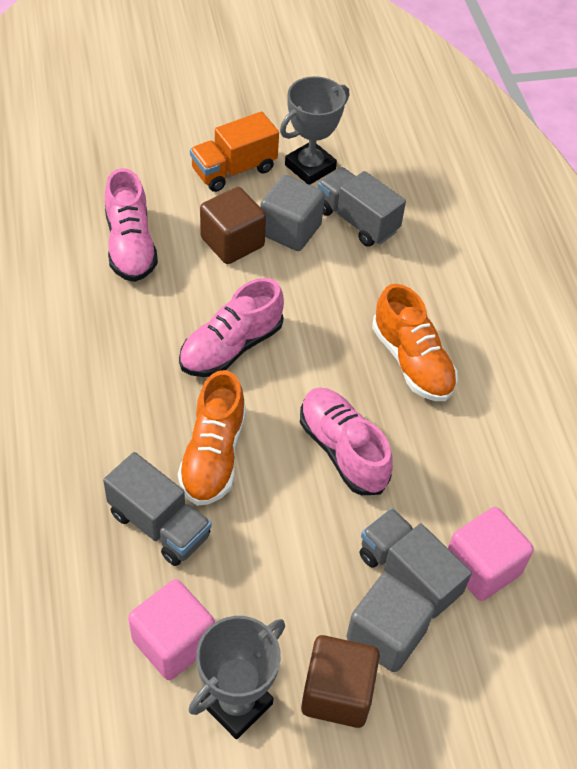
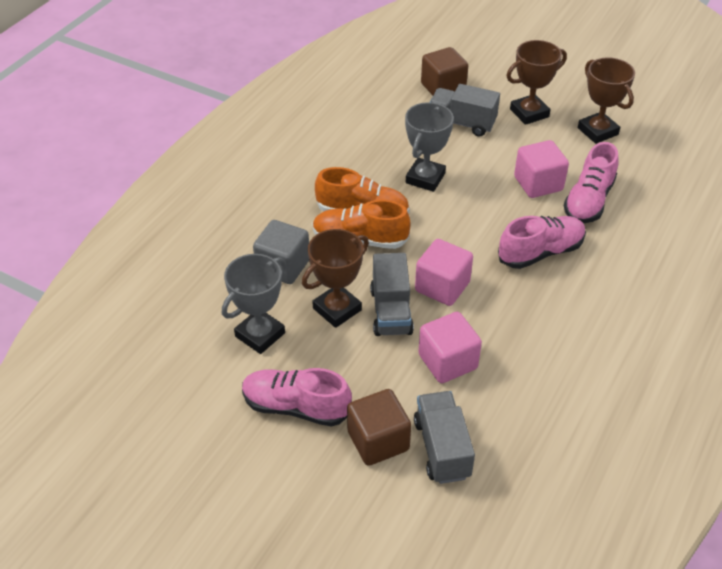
brown trophy: 0 -> 3
grey cube: 2 -> 1
orange truck: 1 -> 0
pink cube: 2 -> 3

